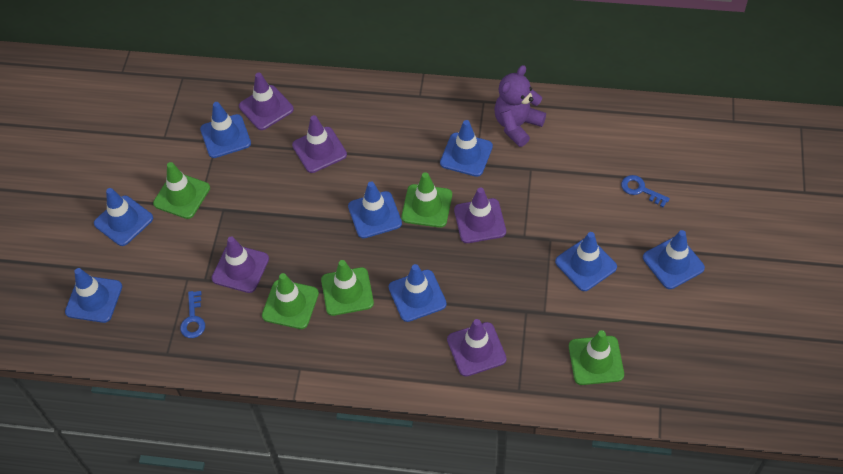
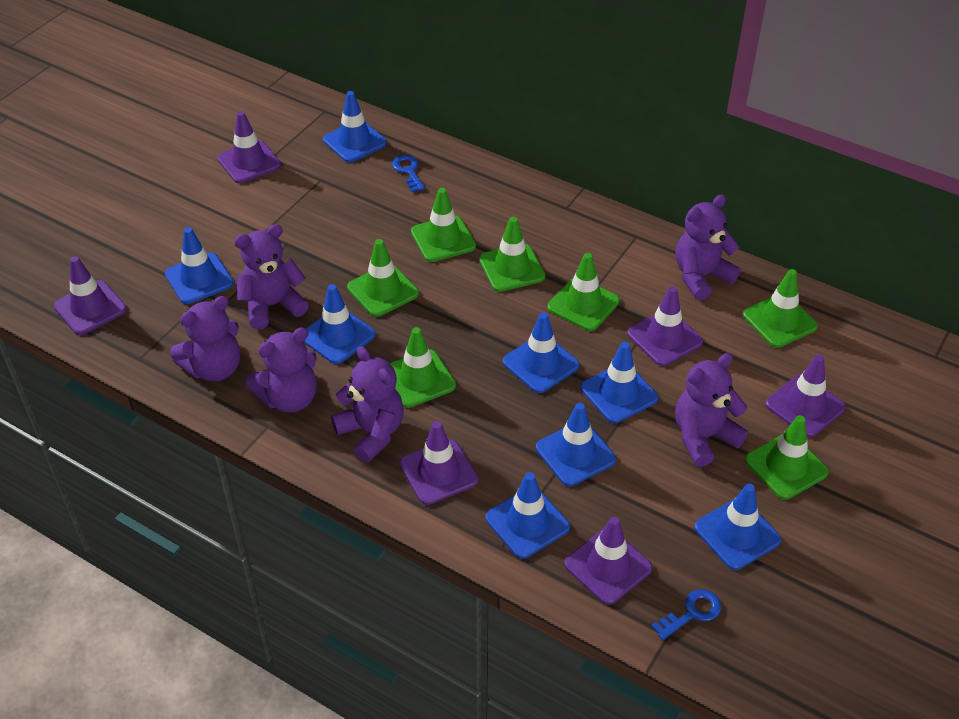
green traffic cone: 5 -> 7
purple teddy bear: 1 -> 6
purple traffic cone: 5 -> 6

